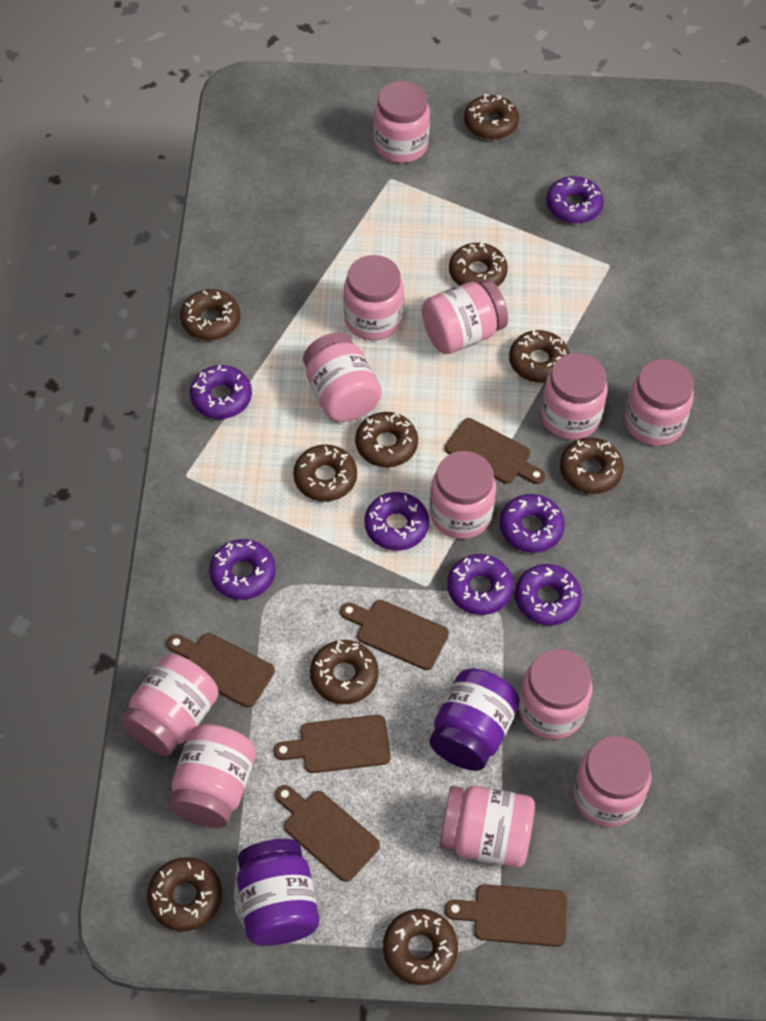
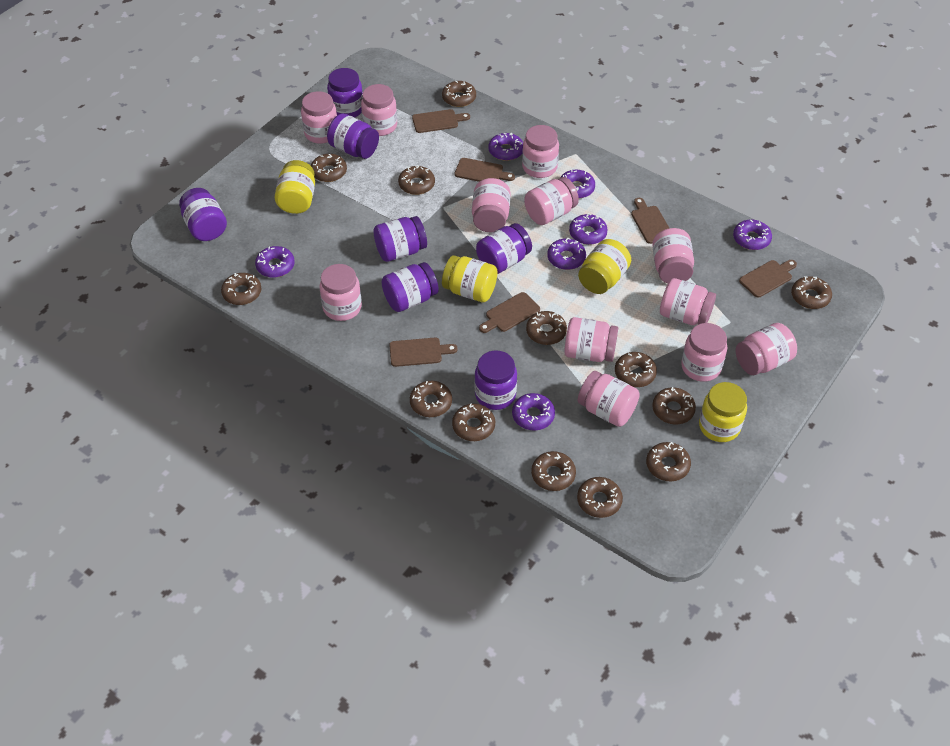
brown donut: 10 -> 13
purple jar: 2 -> 7
yellow jar: 0 -> 4

